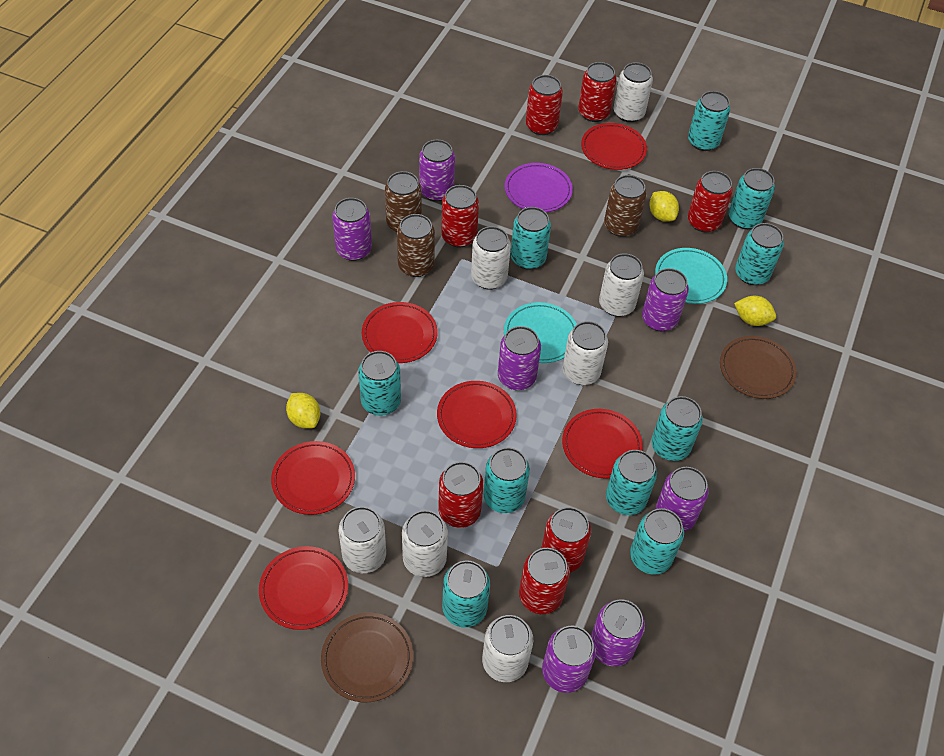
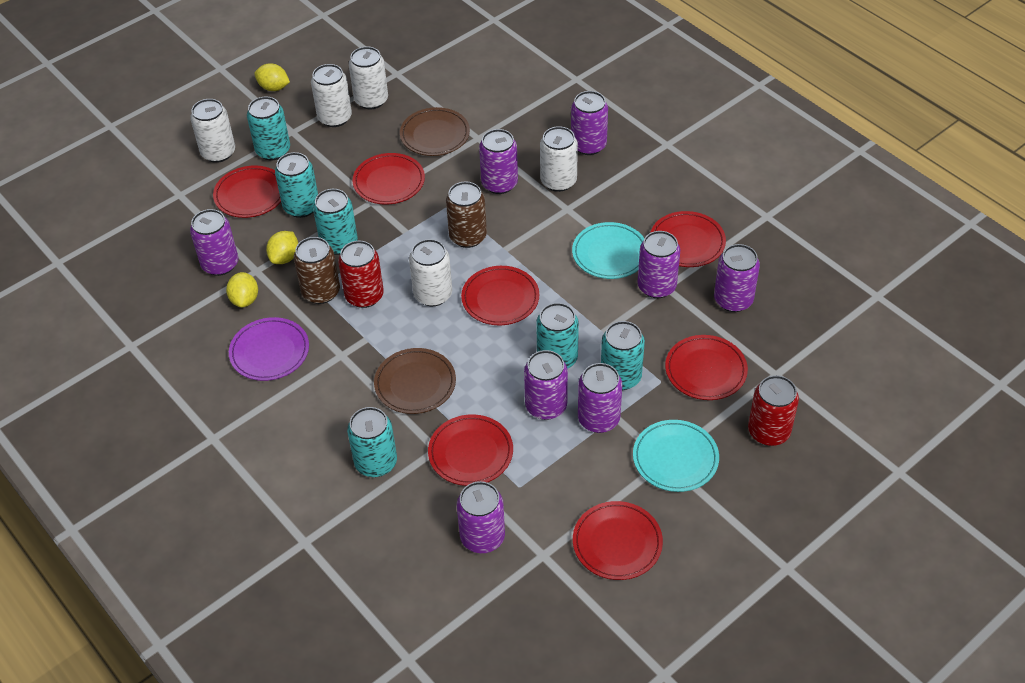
brown can: 3 -> 2
purple can: 7 -> 8
red can: 7 -> 2
red plate: 6 -> 7
turquoise can: 10 -> 6
white can: 7 -> 5

